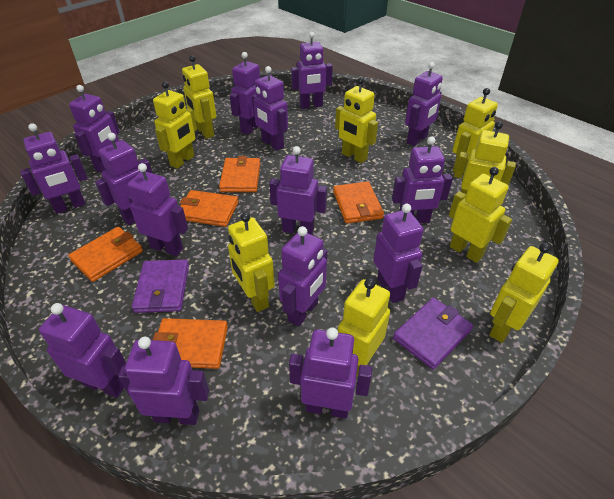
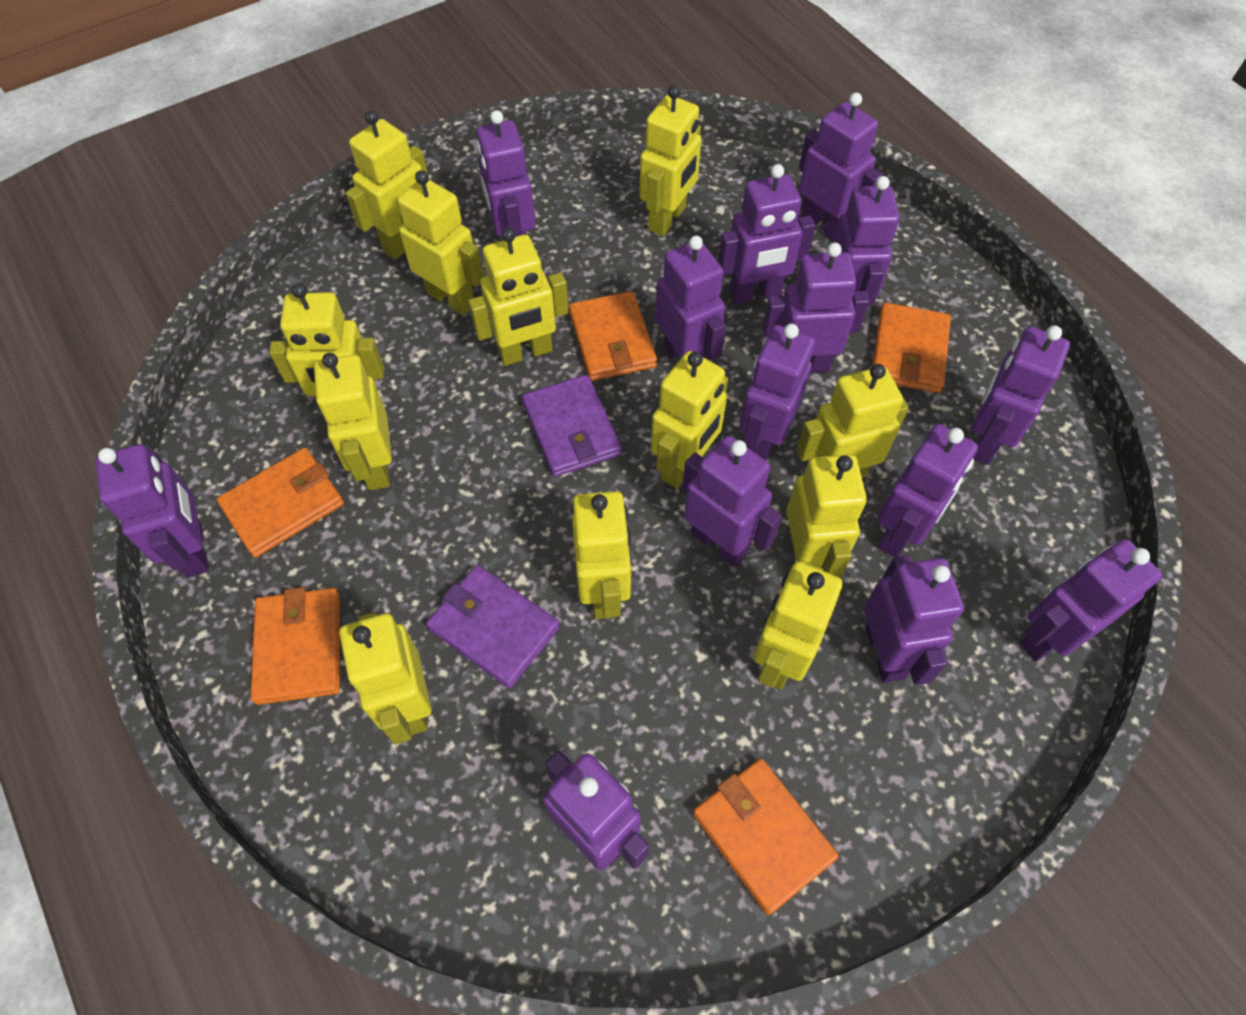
purple robot: 15 -> 14
yellow robot: 9 -> 12

